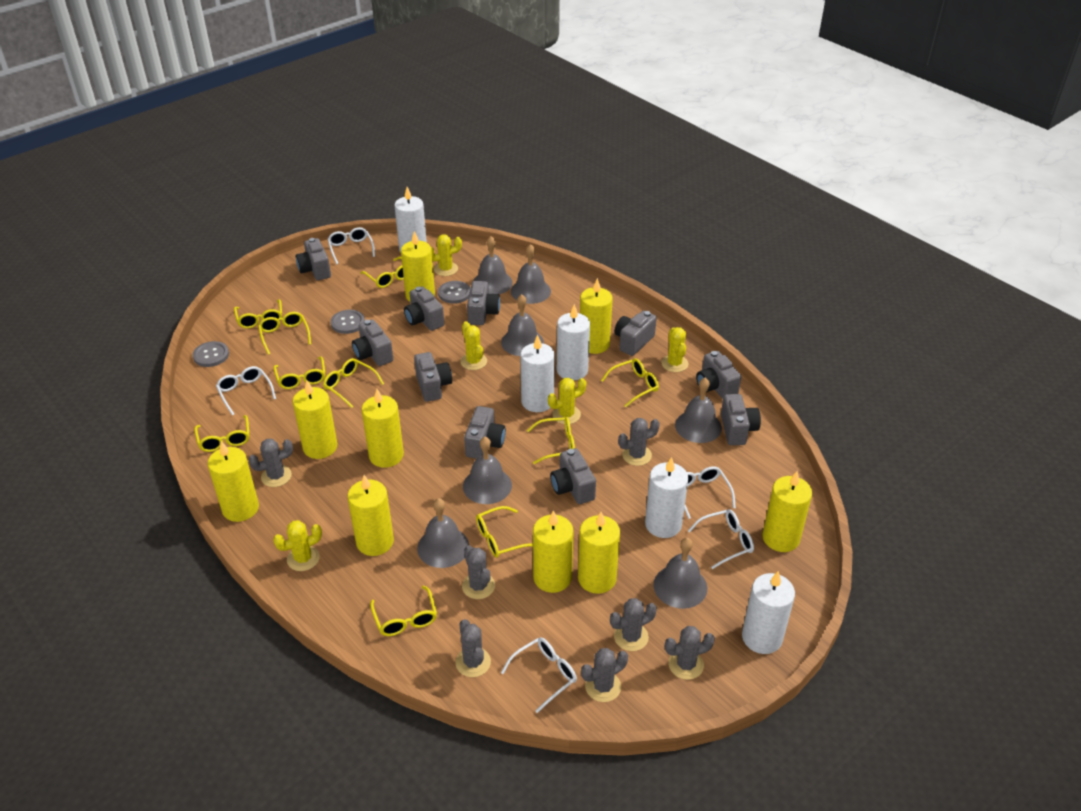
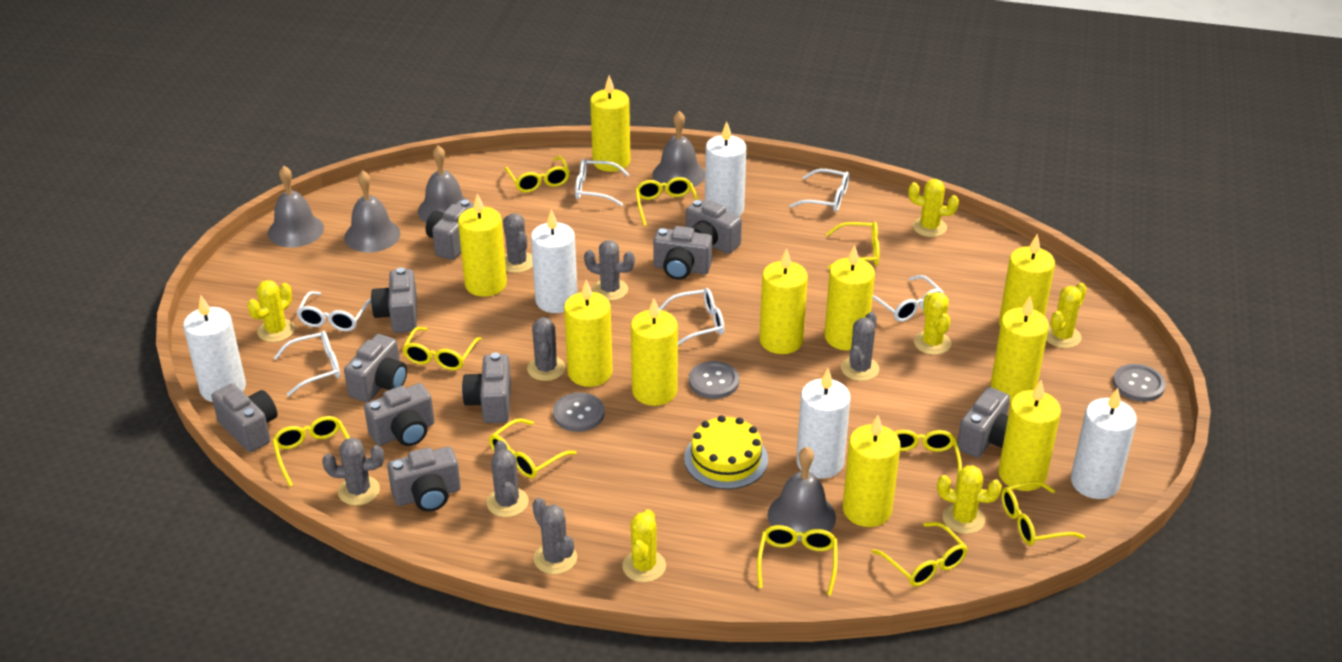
grey bell: 7 -> 5
white glasses: 5 -> 6
yellow cactus: 5 -> 6
yellow cake: 0 -> 1
yellow candle: 9 -> 10

